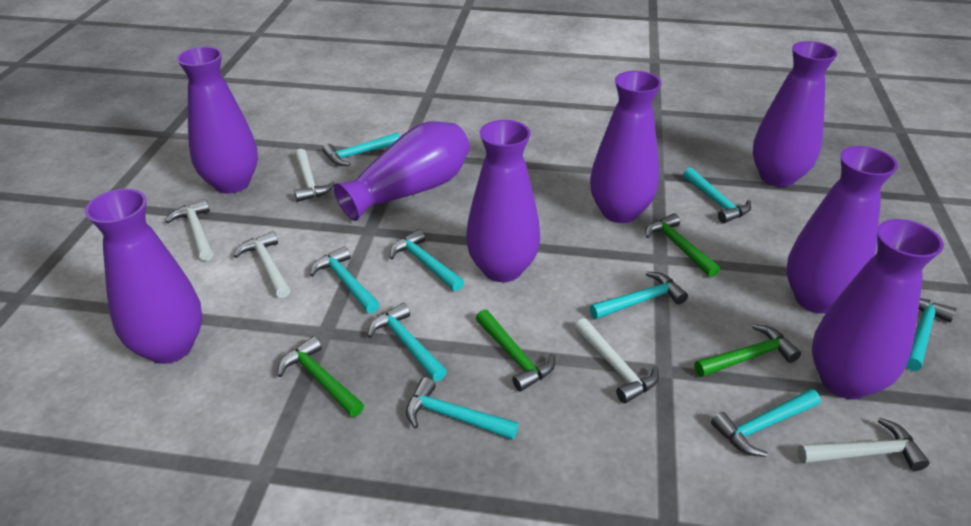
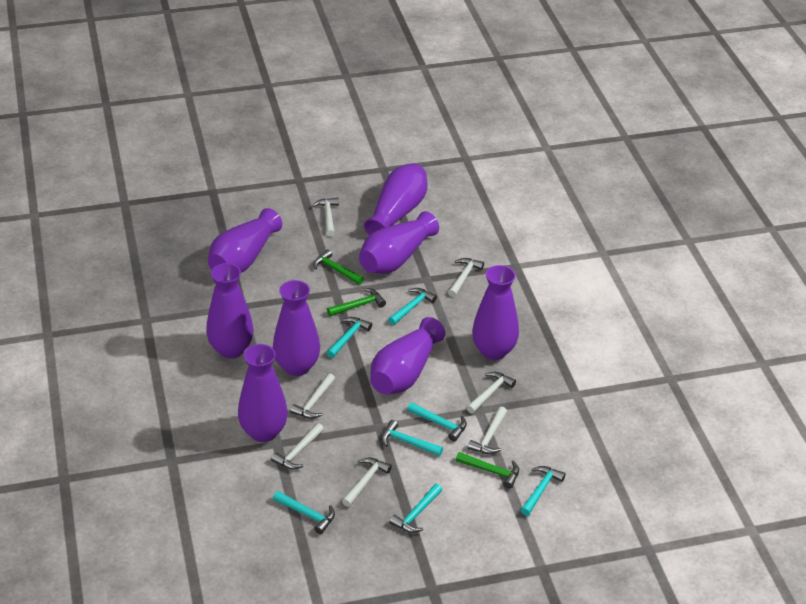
green hammer: 4 -> 3
turquoise hammer: 9 -> 7
white hammer: 5 -> 7

